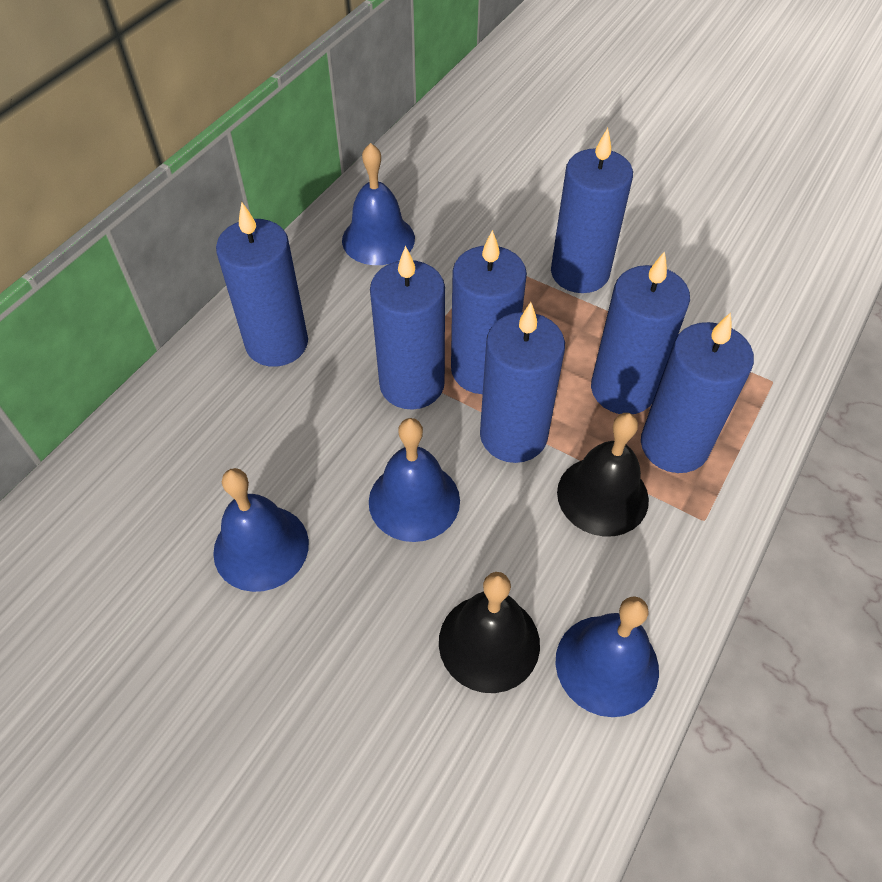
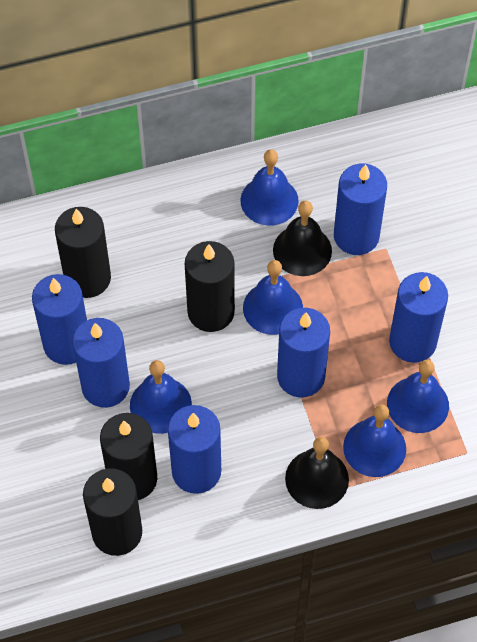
black candle: 0 -> 4
blue bell: 4 -> 5
blue candle: 7 -> 6

